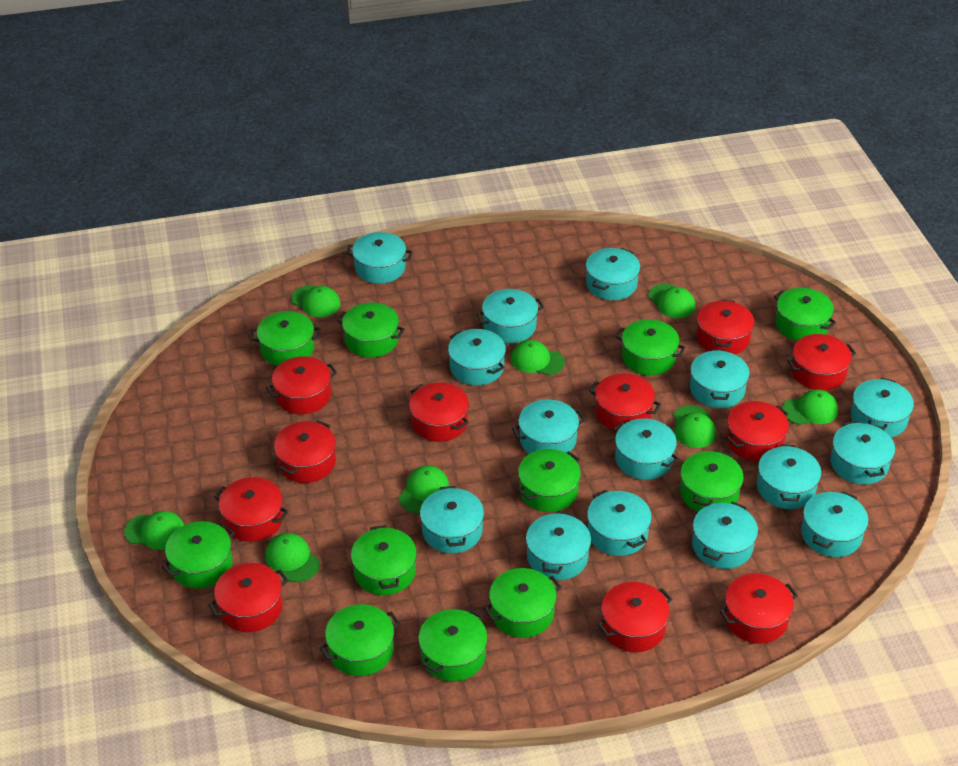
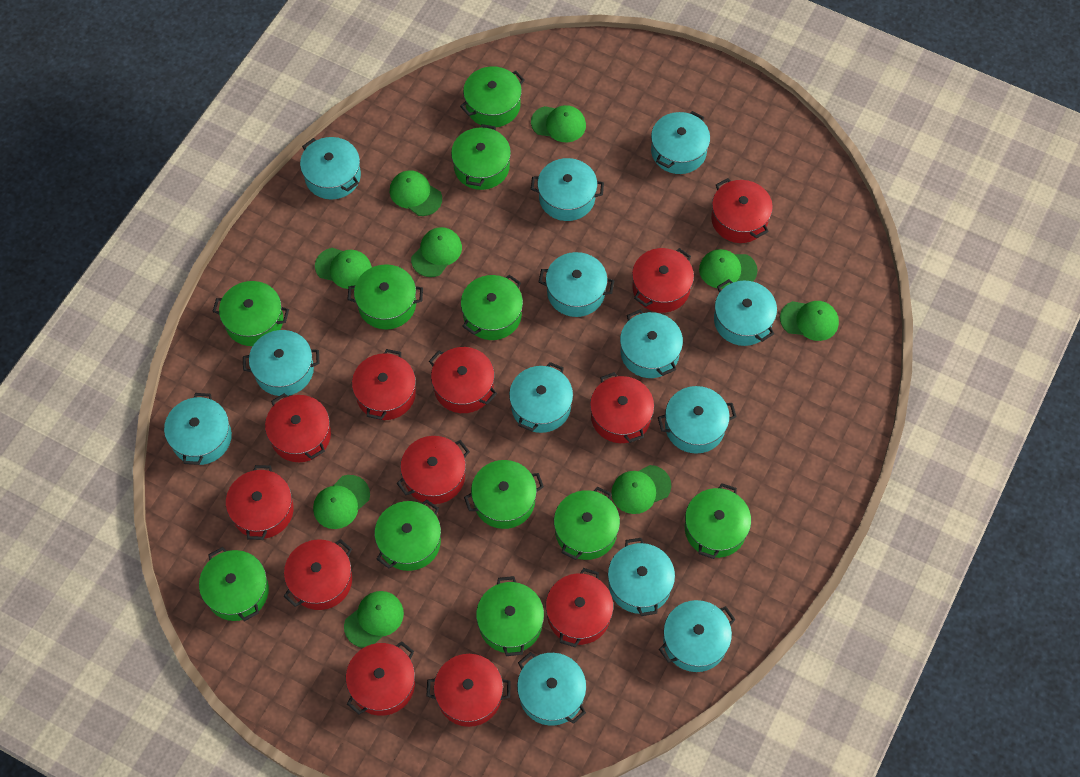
green cap: 8 -> 9
red pot: 11 -> 12
turquoise pot: 15 -> 13

